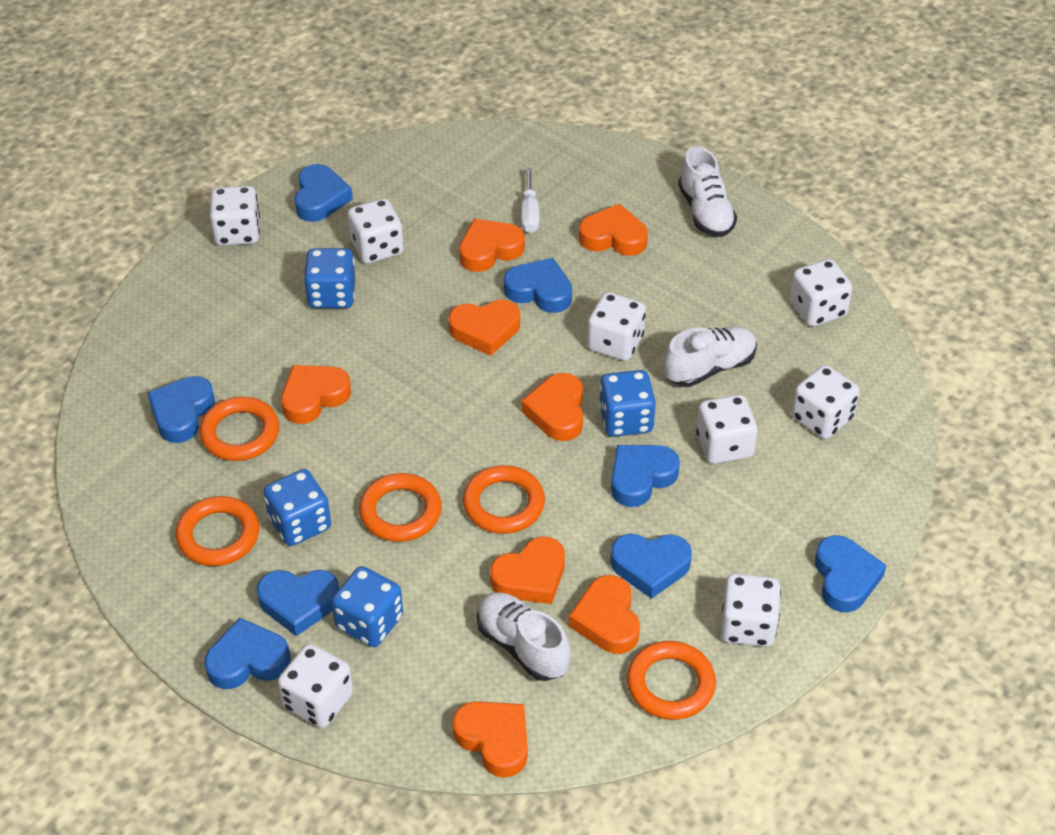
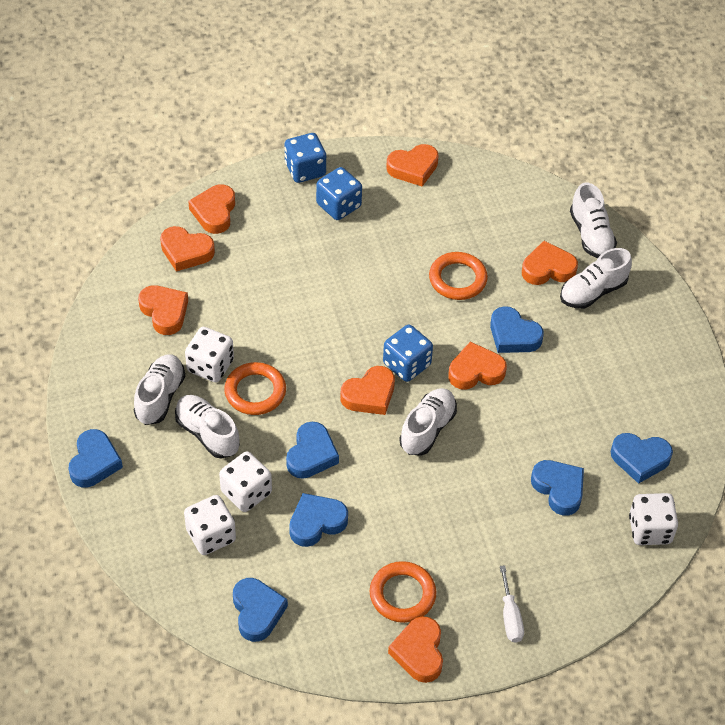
blue dice: 4 -> 3
blue heart: 8 -> 7
orange ring: 5 -> 3
white dice: 8 -> 4
white shoe: 3 -> 5

